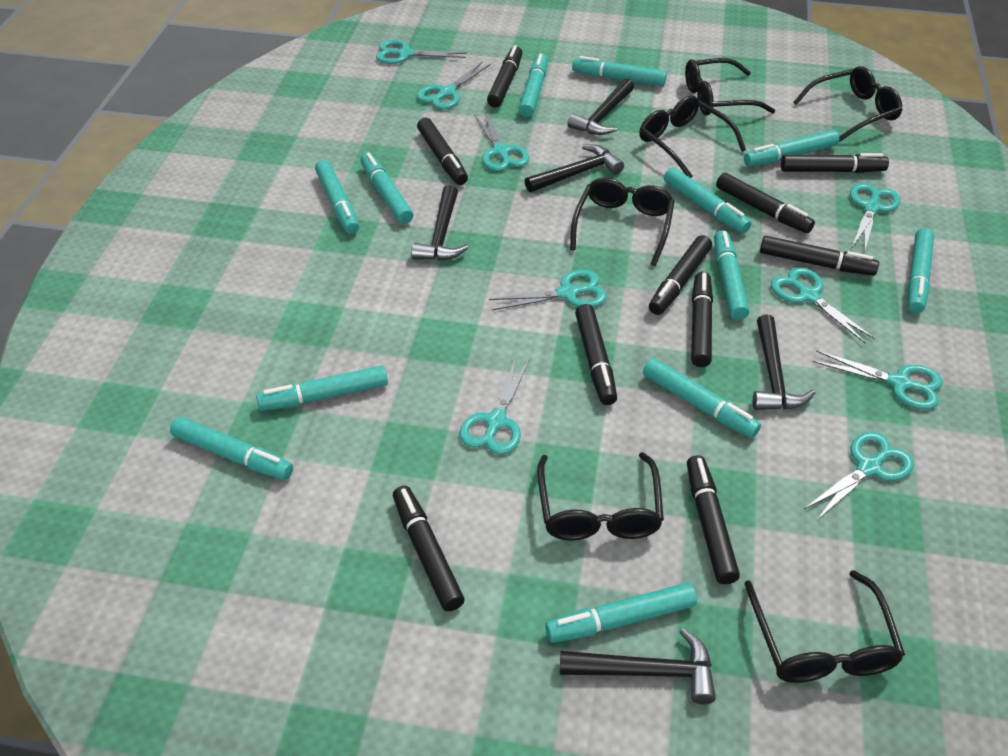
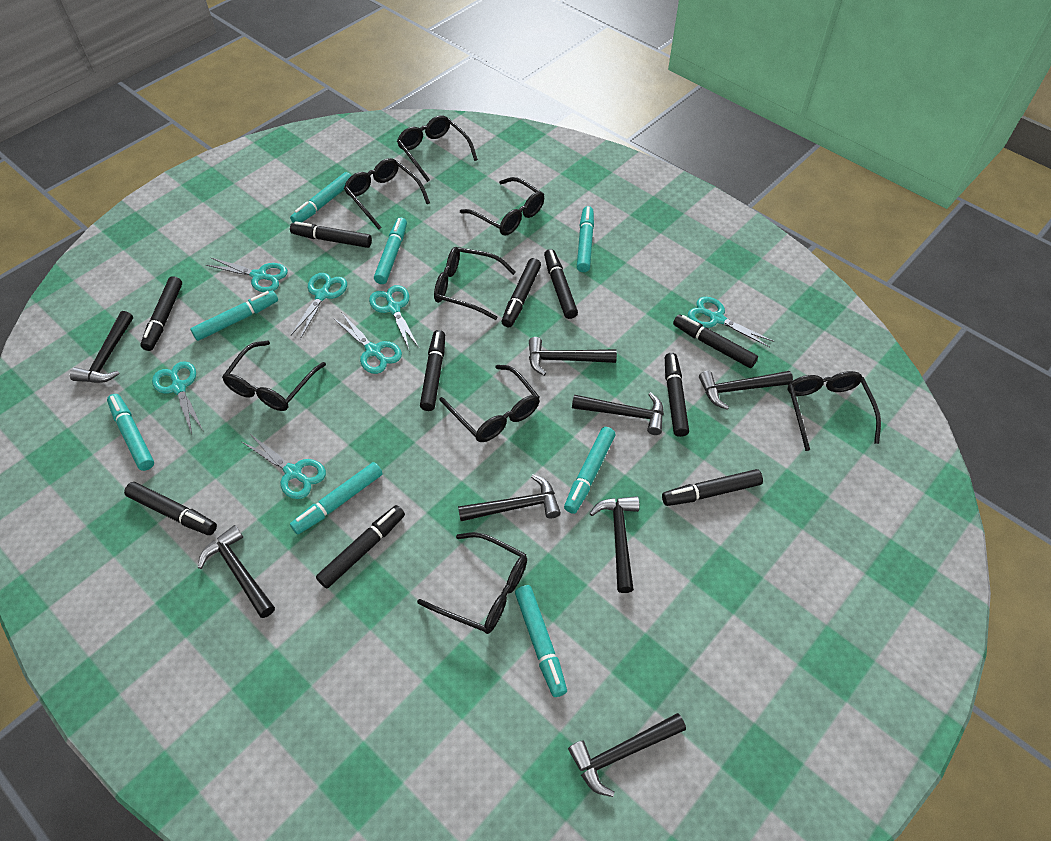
black glasses: 6 -> 8
black hammer: 5 -> 8
turquoise marker: 12 -> 8
turquoise scissors: 9 -> 7

